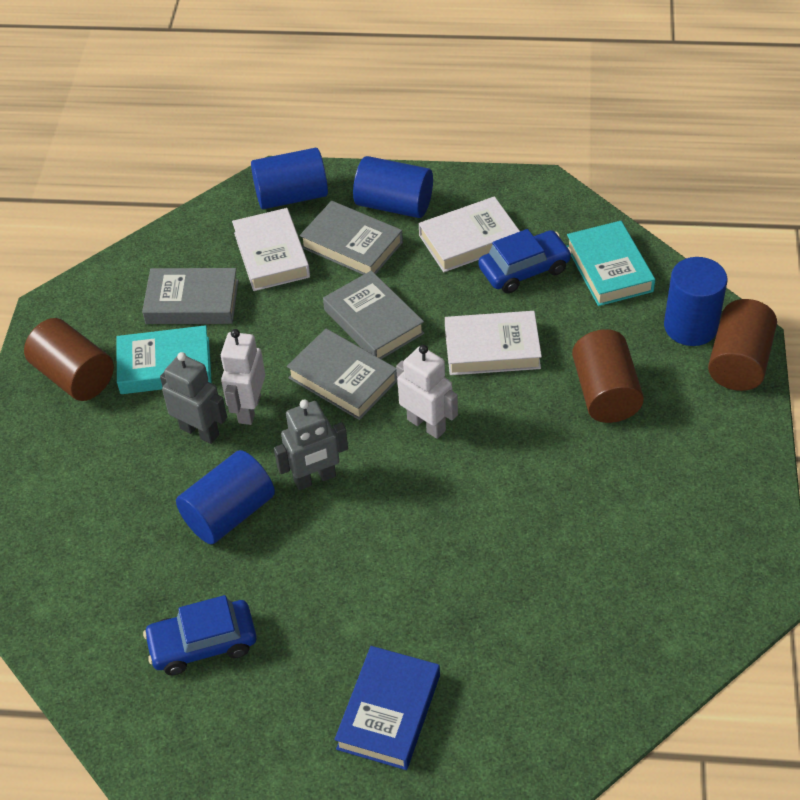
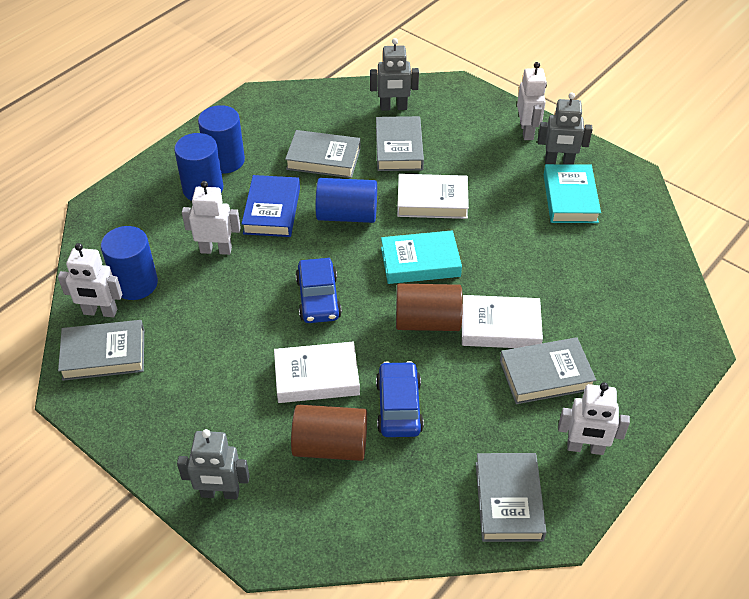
brown cylinder: 3 -> 2
grey book: 4 -> 5
grey robot: 2 -> 3
white robot: 2 -> 4

